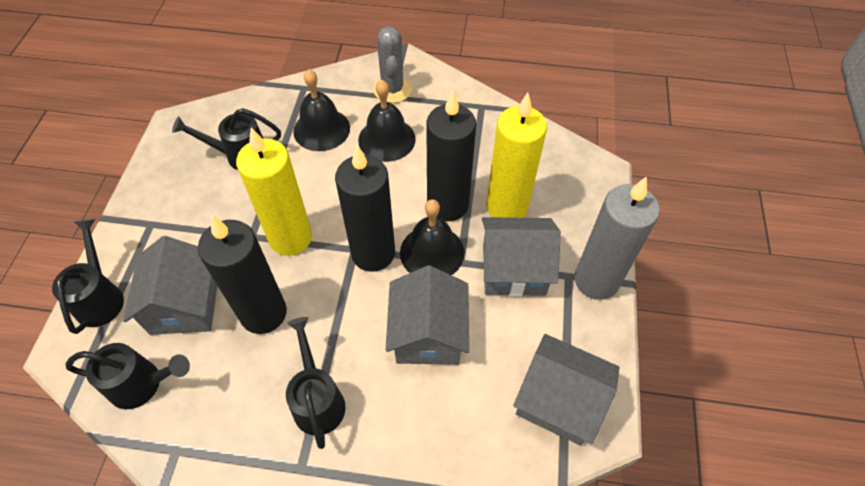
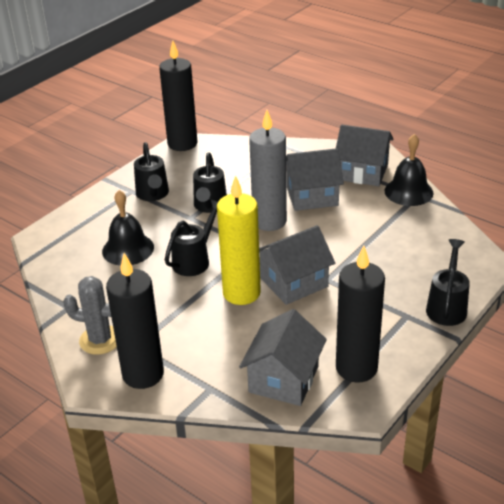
black bell: 3 -> 2
yellow candle: 2 -> 1

